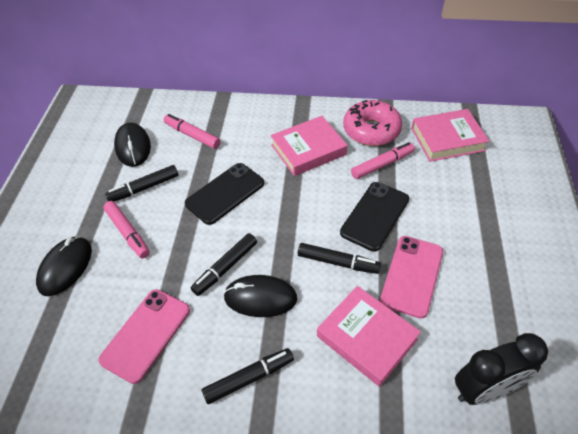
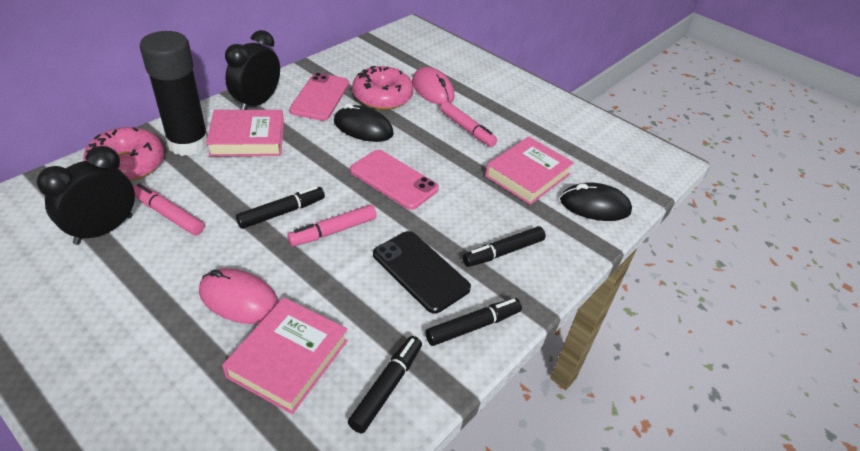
black clock: 1 -> 2
black glue stick: 0 -> 1
black mouse: 3 -> 2
black phone: 2 -> 1
pink donut: 1 -> 2
pink mouse: 0 -> 2

